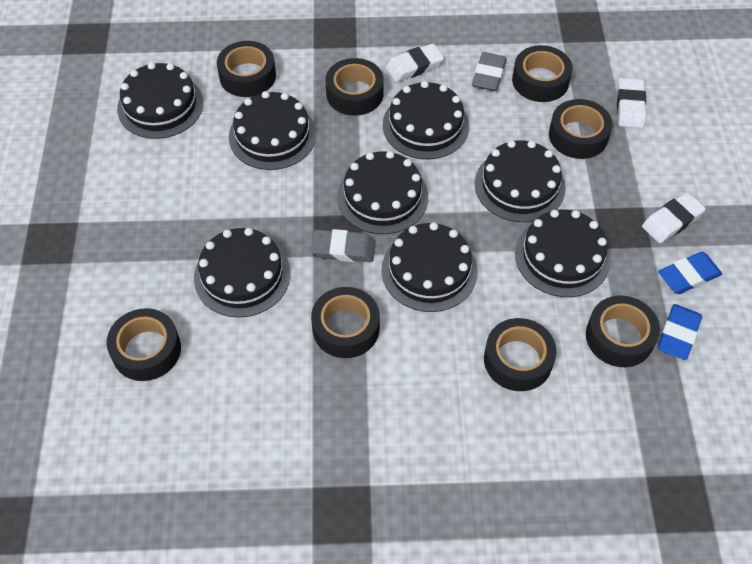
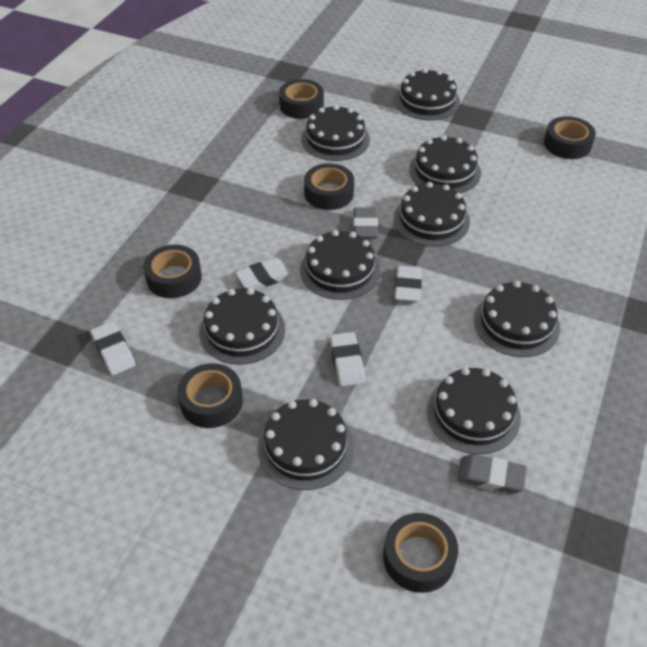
black cake: 8 -> 9
black tape: 8 -> 6
blue eraser: 2 -> 0
white eraser: 3 -> 4

